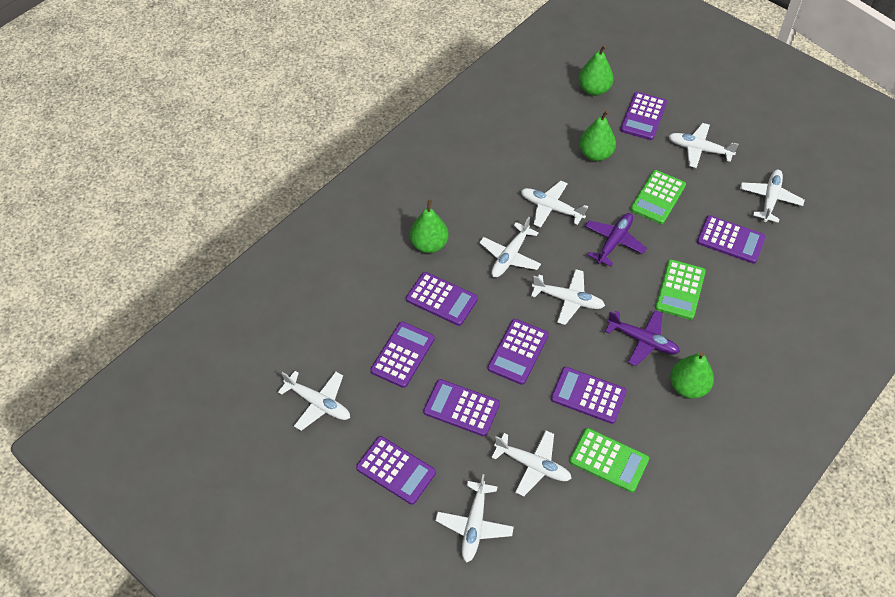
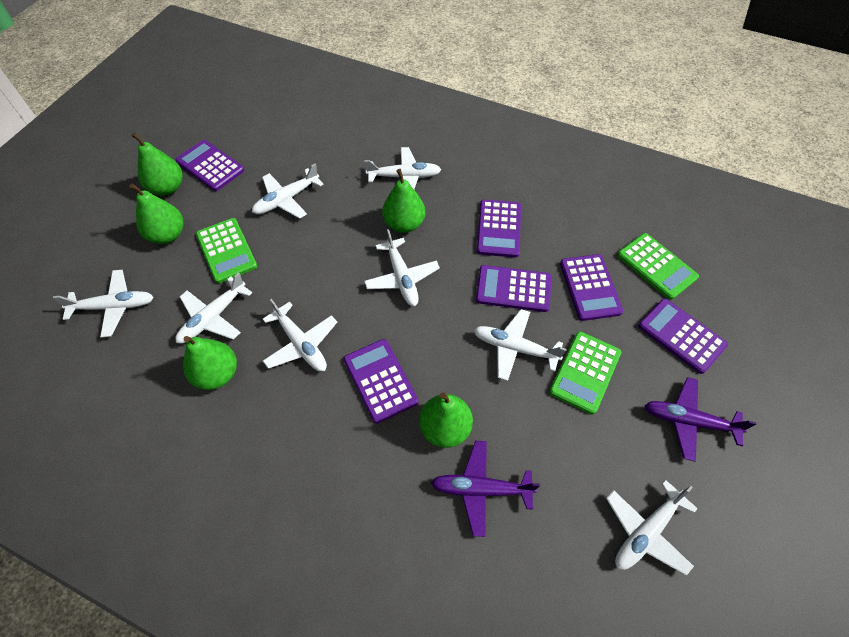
green pear: 4 -> 5
purple calculator: 8 -> 6

